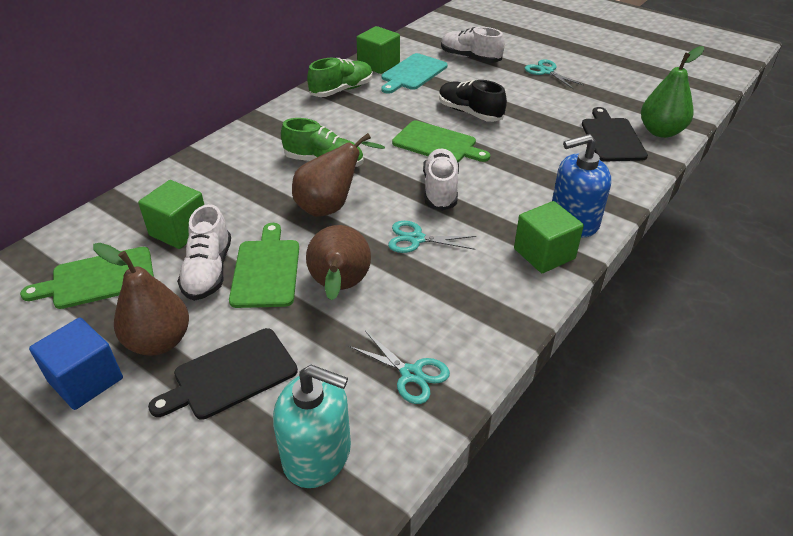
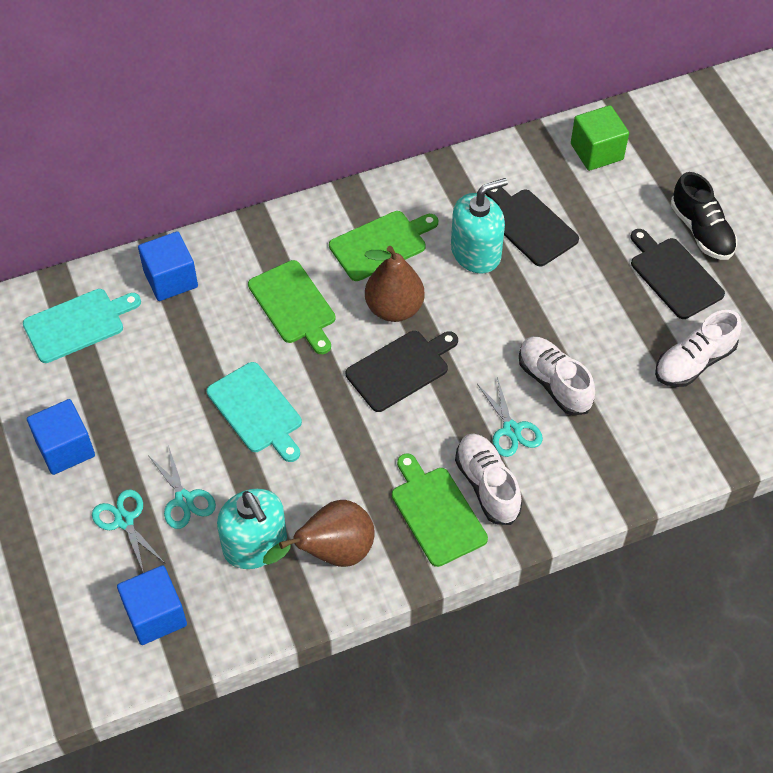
black cutting board: 2 -> 3
blue cube: 1 -> 3
blue soap dispenser: 1 -> 0
brown pear: 3 -> 2
green cube: 3 -> 1
green pear: 1 -> 0
green shoe: 2 -> 0
turquoise cutting board: 1 -> 2
turquoise soap dispenser: 1 -> 2

